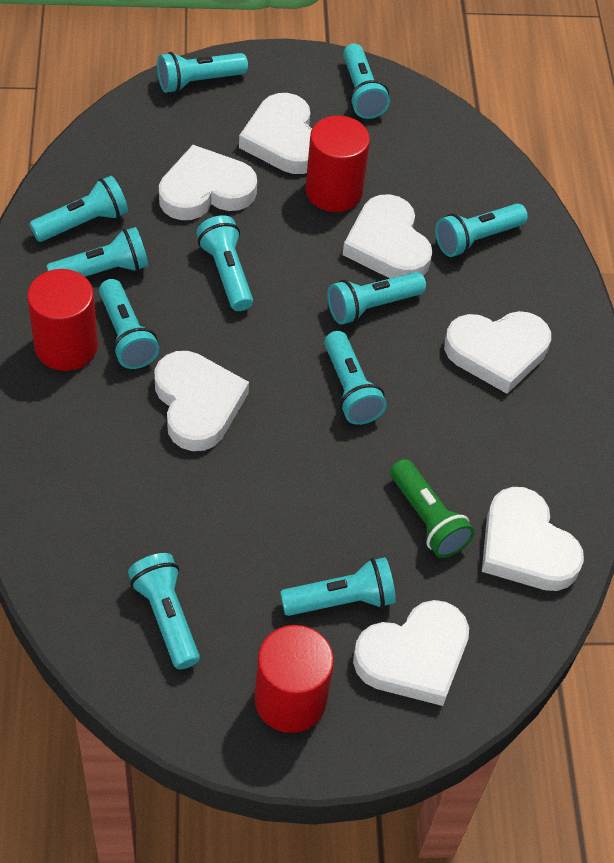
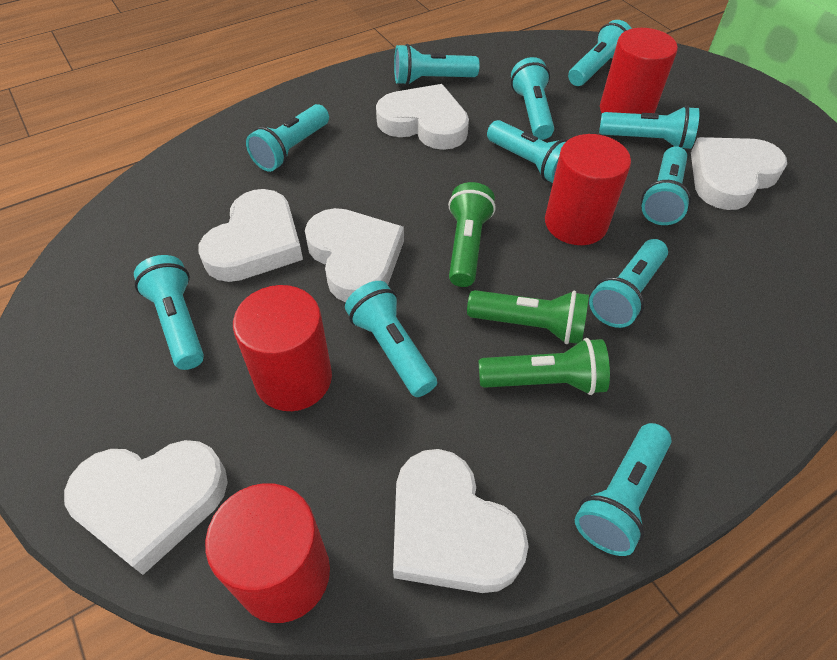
green flashlight: 1 -> 3
red cylinder: 3 -> 4
white heart: 7 -> 6

